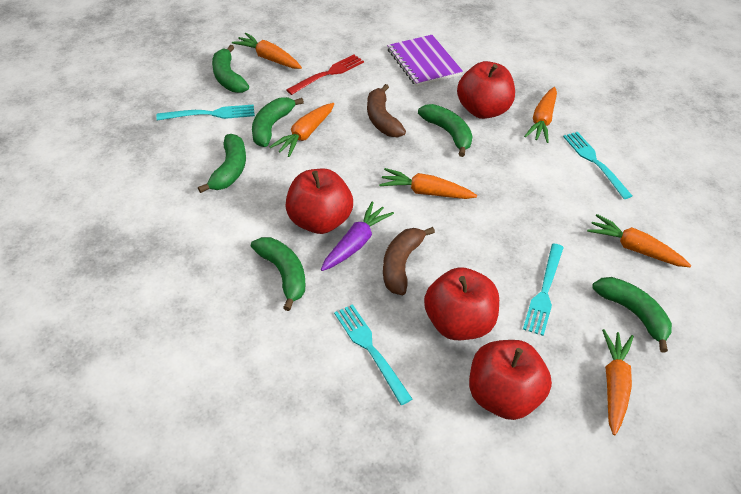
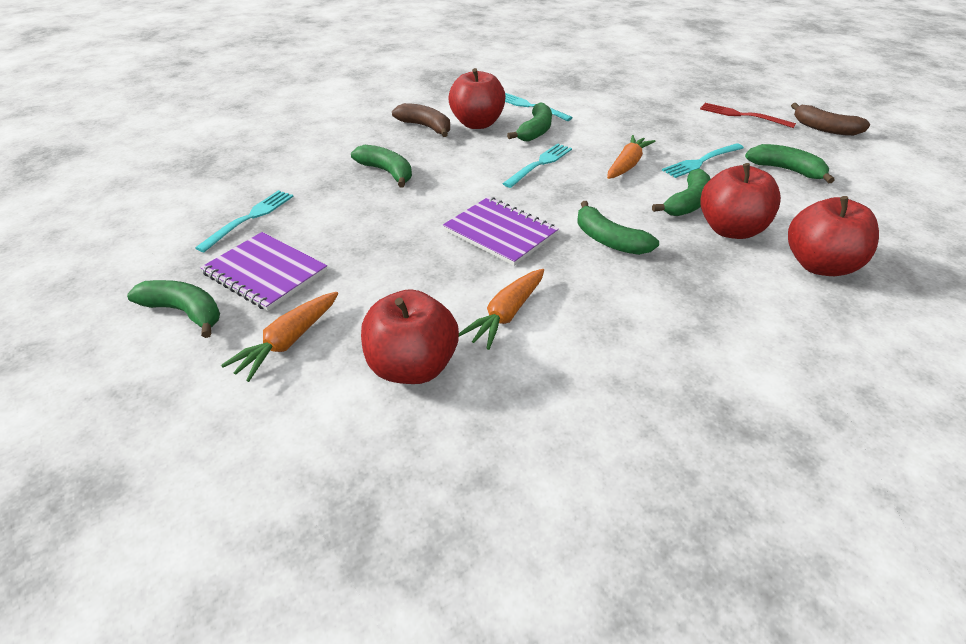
orange carrot: 6 -> 3
purple carrot: 1 -> 0
purple notebook: 1 -> 2

